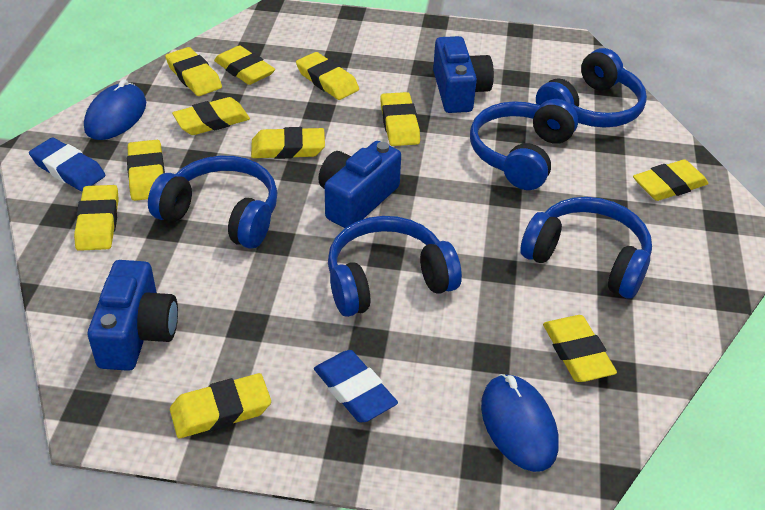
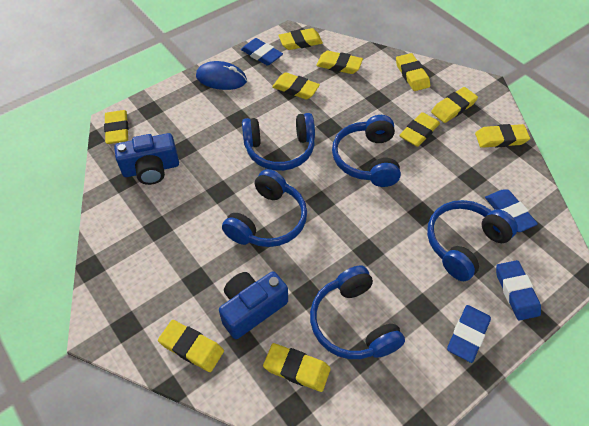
blue camera: 3 -> 2
blue eraser: 2 -> 4
blue mouse: 2 -> 1
yellow eraser: 11 -> 10

